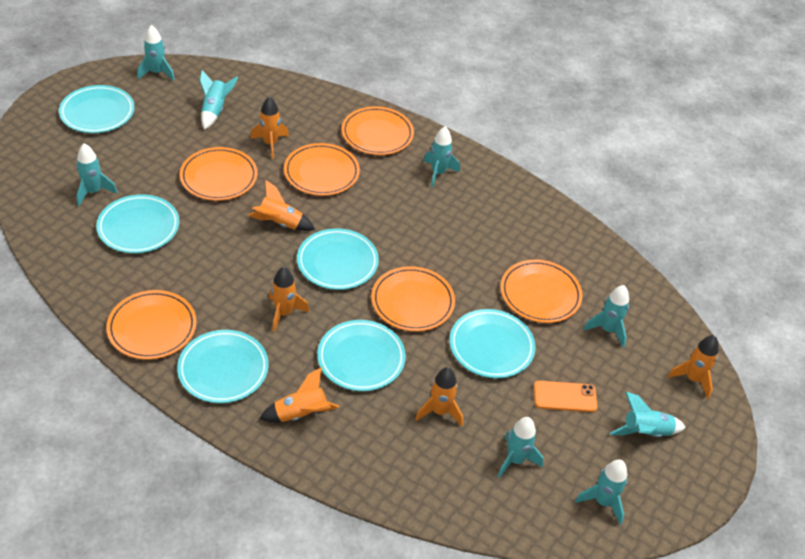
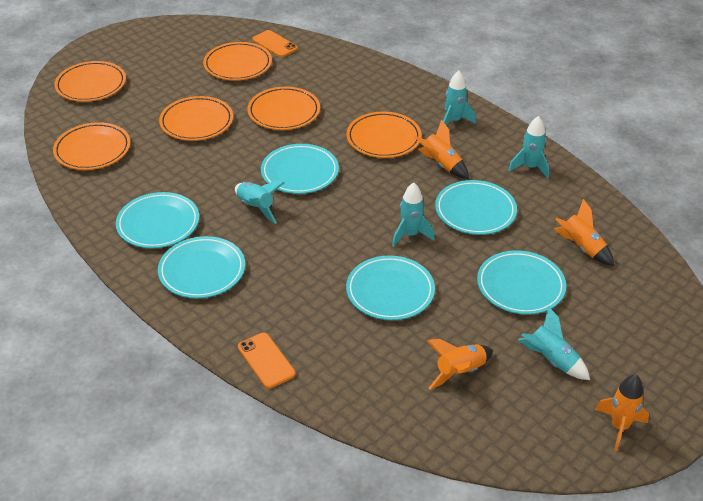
orange phone: 1 -> 2
orange rocket: 6 -> 4
turquoise rocket: 8 -> 5

